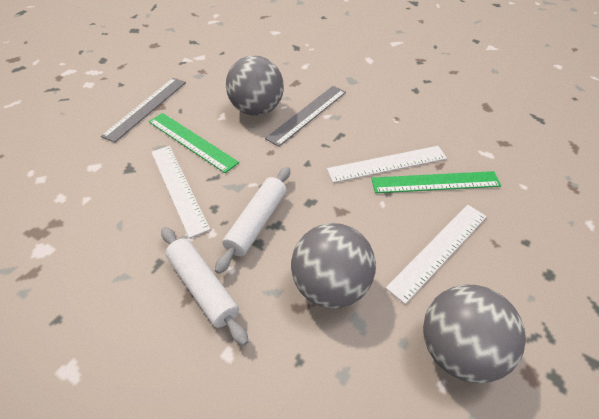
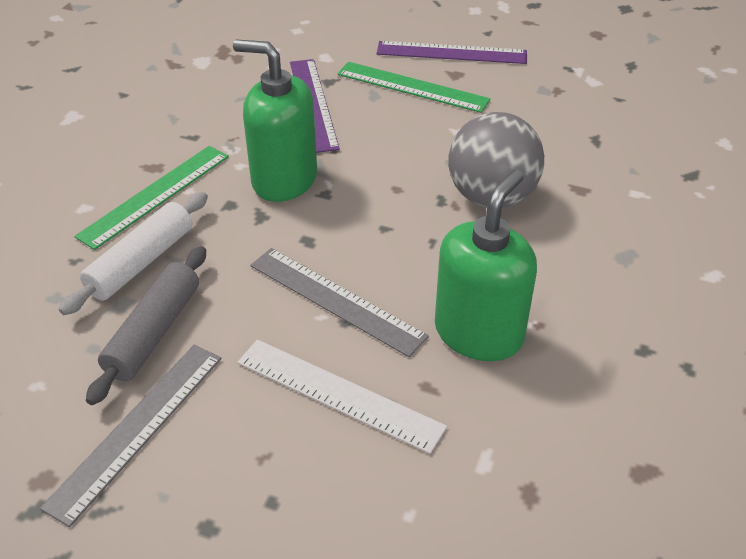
green soap dispenser: 0 -> 2
grey ball: 3 -> 1
grey rolling pin: 0 -> 1
purple ruler: 0 -> 2
white rolling pin: 2 -> 1
white ruler: 3 -> 1

